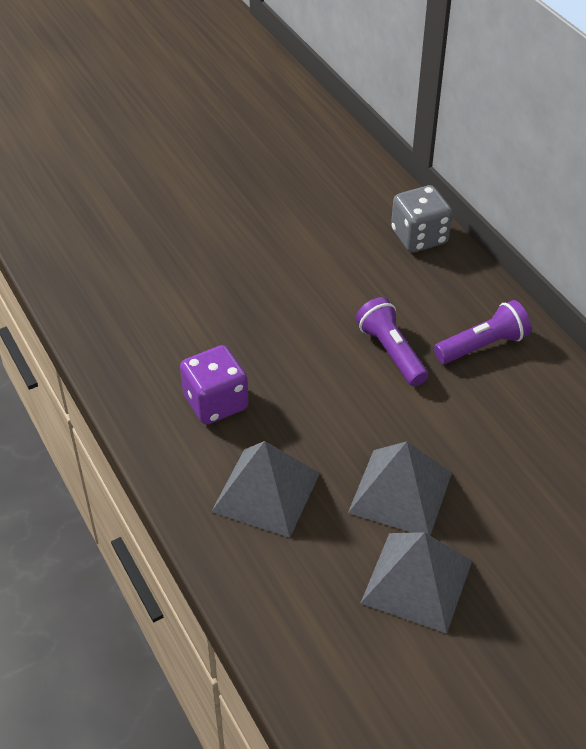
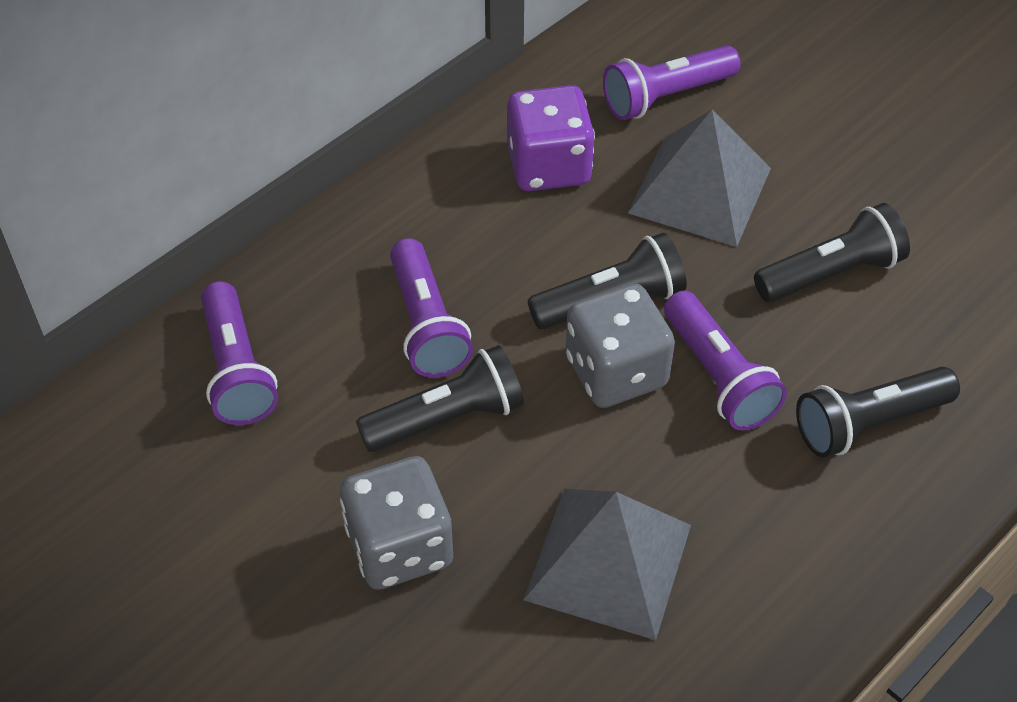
black flashlight: 0 -> 4
grey dice: 1 -> 2
grey pyramid: 3 -> 2
purple flashlight: 2 -> 4

